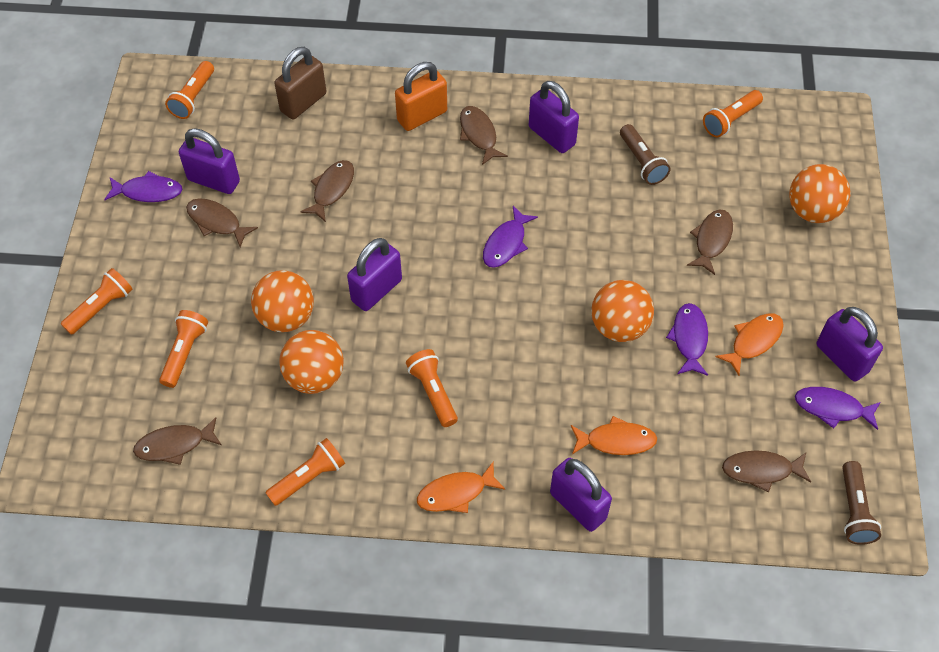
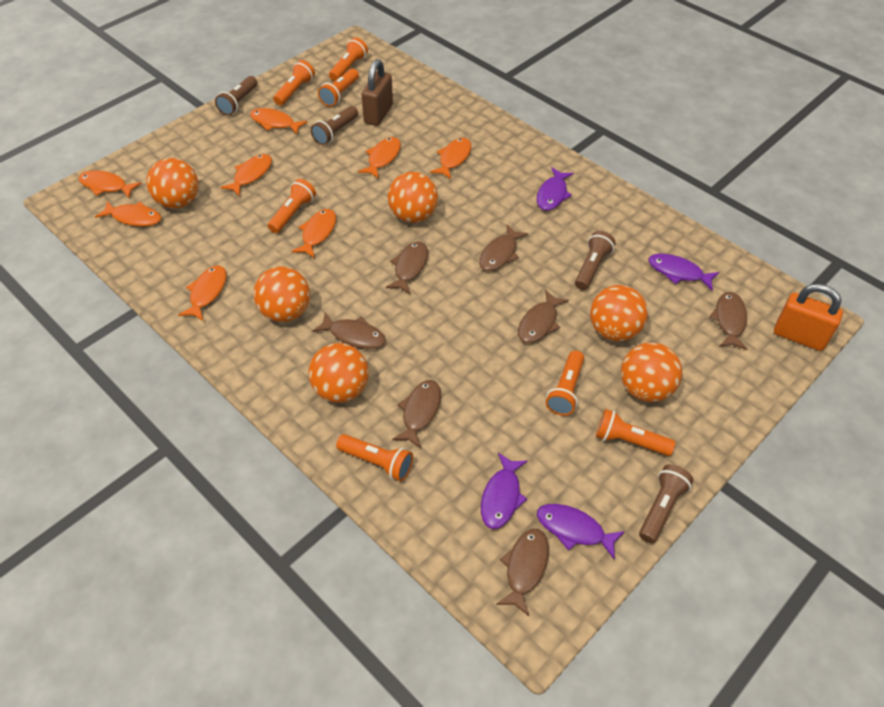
brown fish: 6 -> 7
brown flashlight: 2 -> 4
orange ball: 4 -> 6
orange fish: 3 -> 8
orange flashlight: 6 -> 7
purple padlock: 5 -> 0

